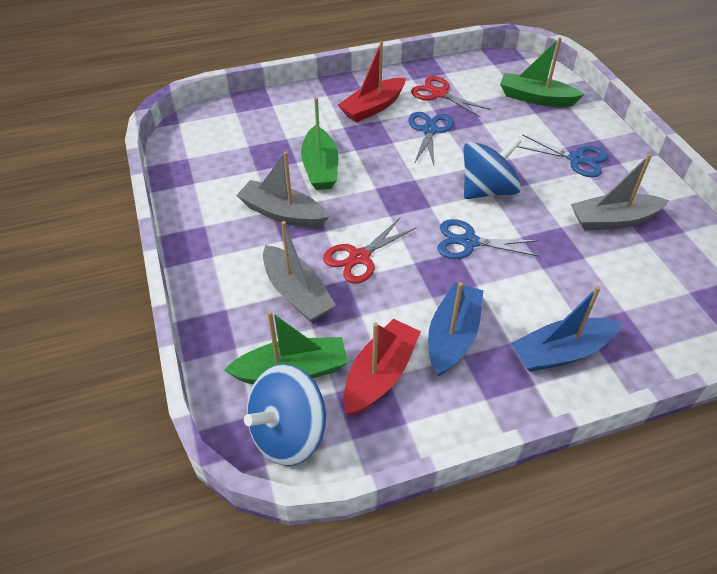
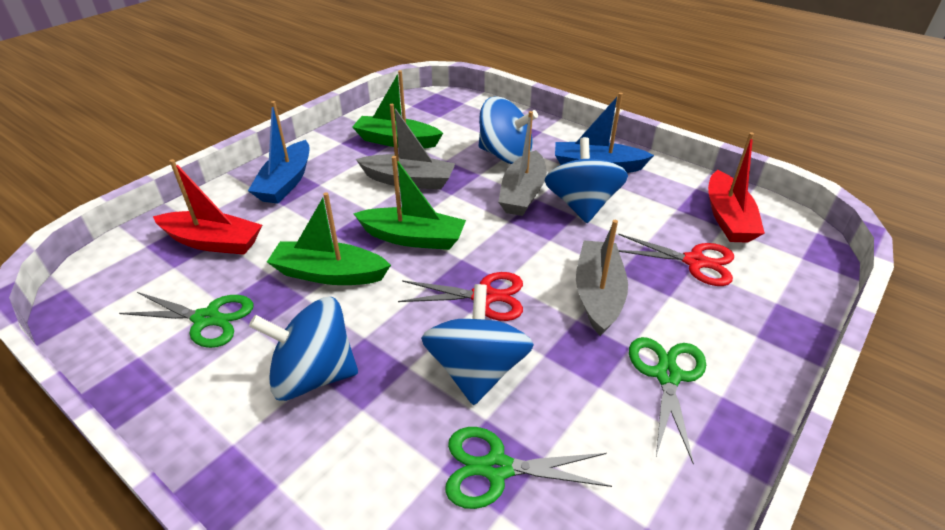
blue scissors: 3 -> 0
blue spinning top: 2 -> 4
green scissors: 0 -> 3

